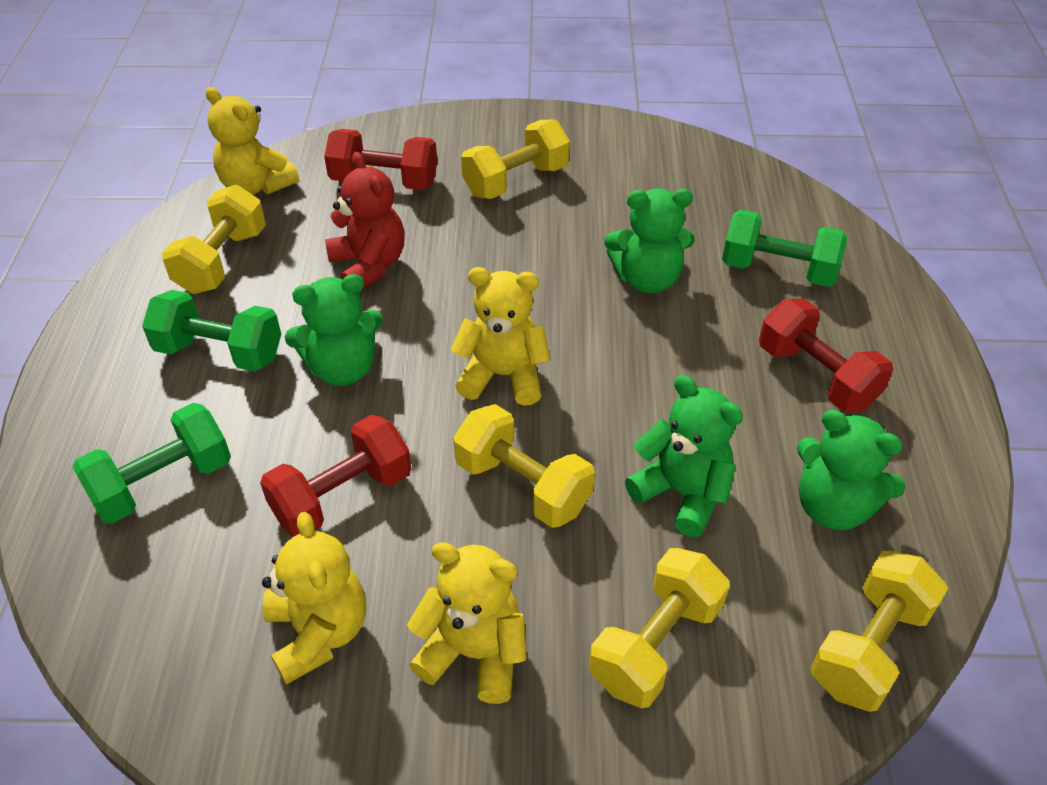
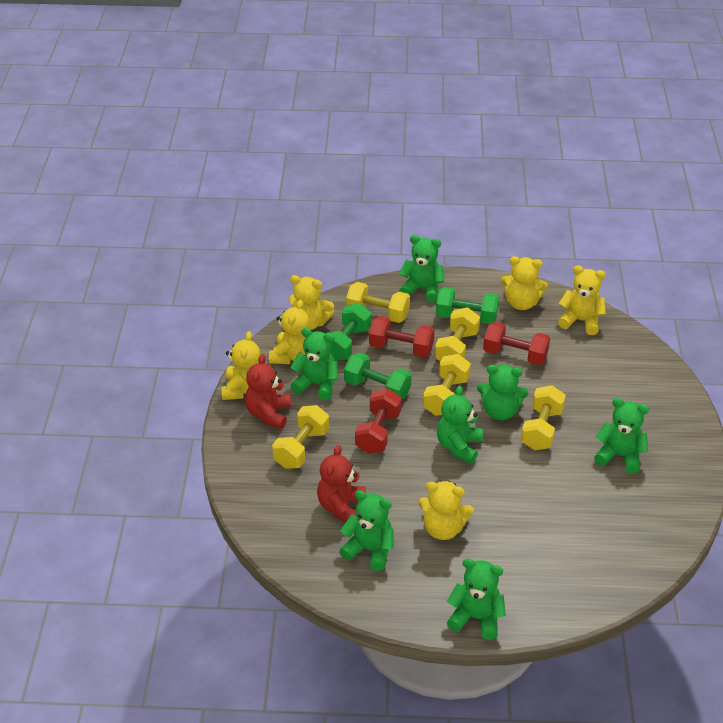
green teddy bear: 4 -> 7
red teddy bear: 1 -> 2
yellow teddy bear: 4 -> 6

